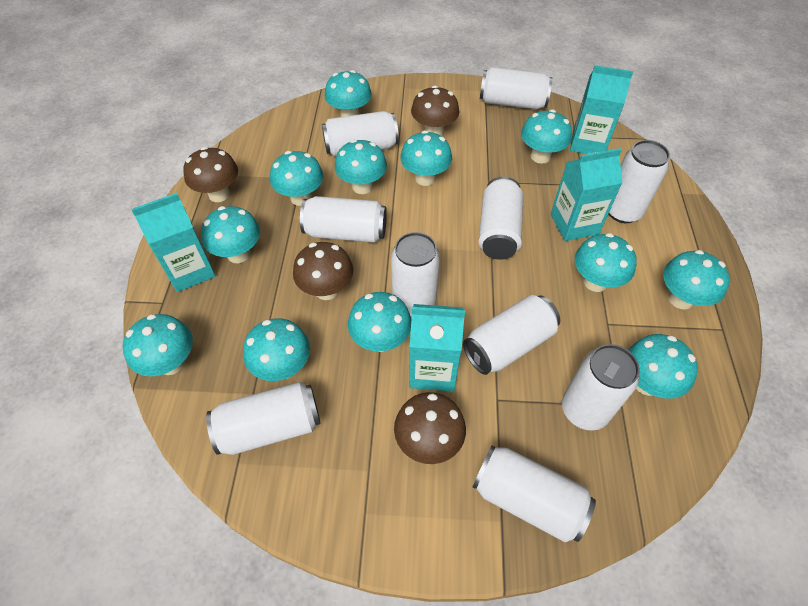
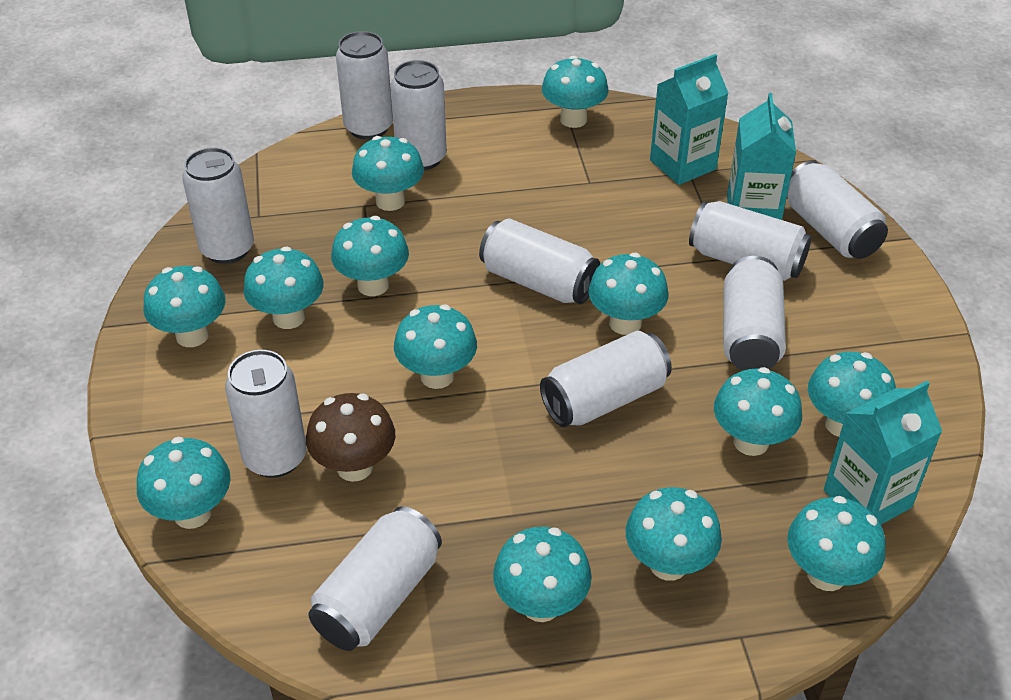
brown mushroom: 4 -> 1
turquoise carton: 4 -> 3
turquoise mushroom: 12 -> 13

